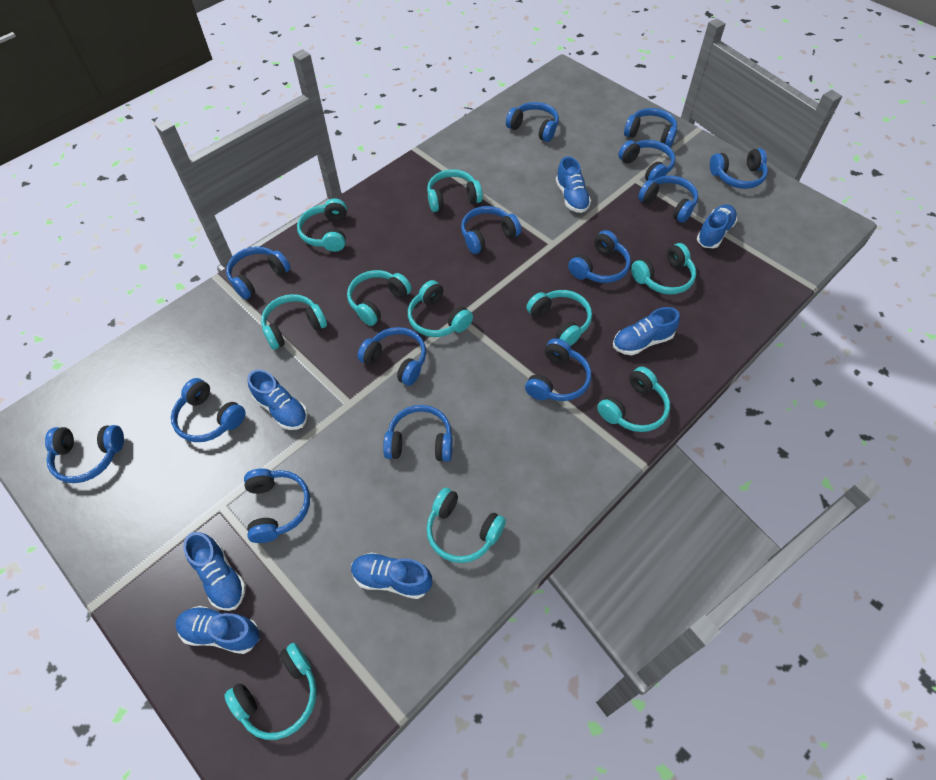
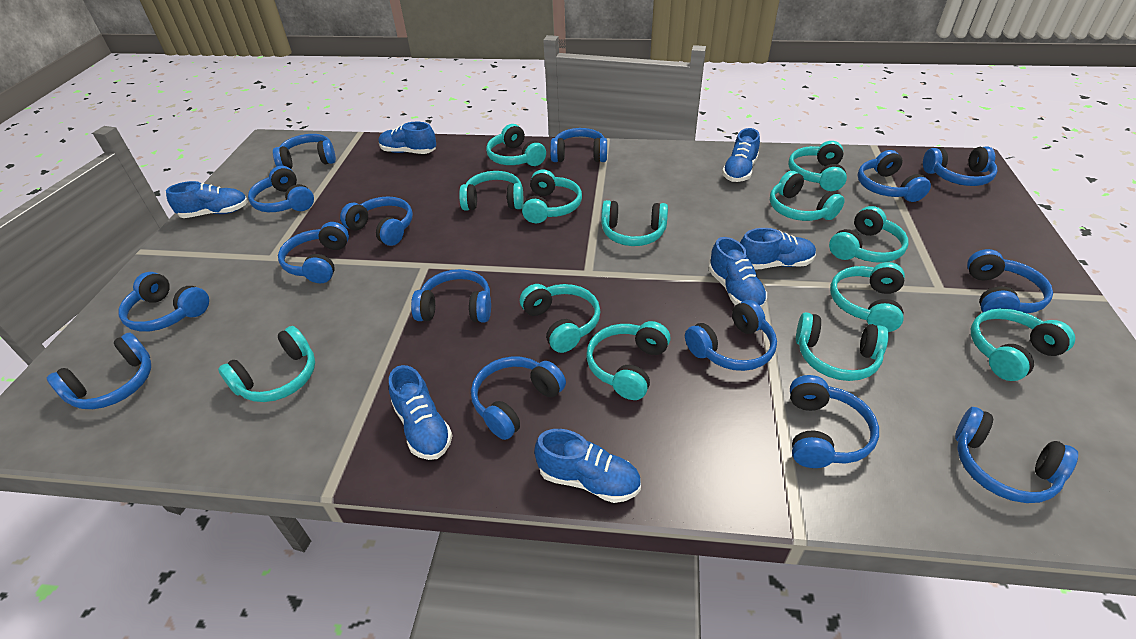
blue headphones: 14 -> 15
turquoise headphones: 10 -> 13

